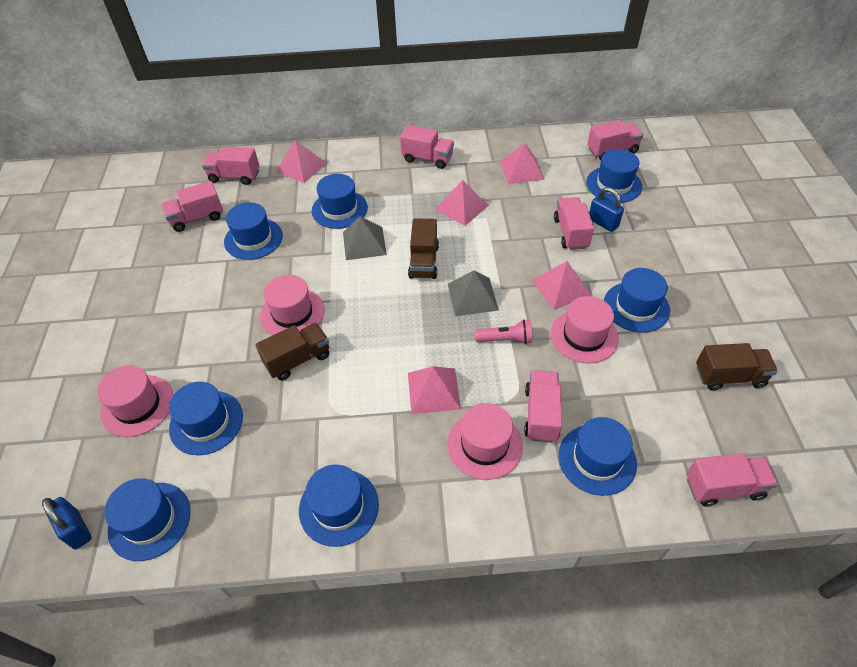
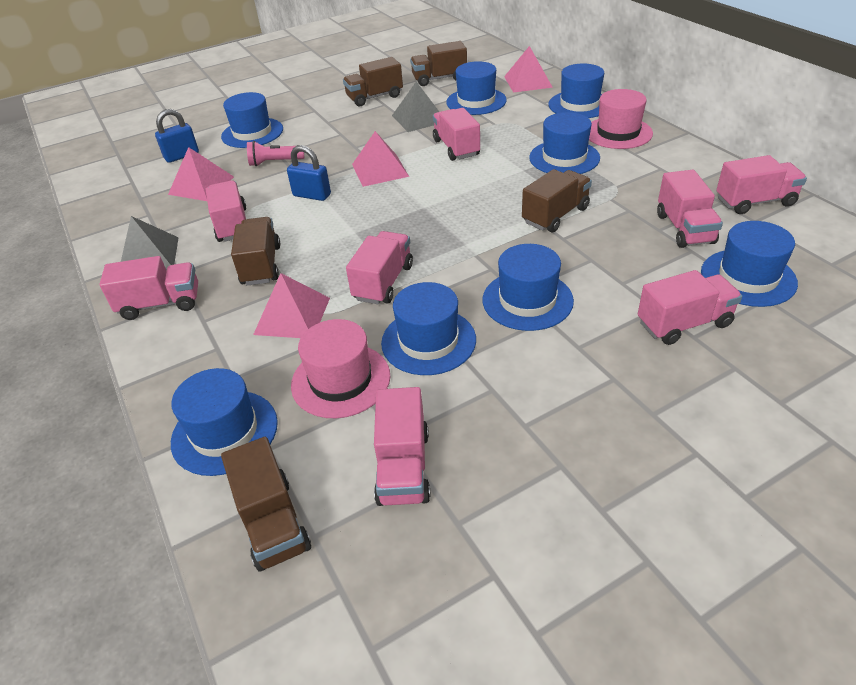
brown truck: 3 -> 5
pink hat: 4 -> 2
pink pyramid: 5 -> 4
pink truck: 7 -> 8

